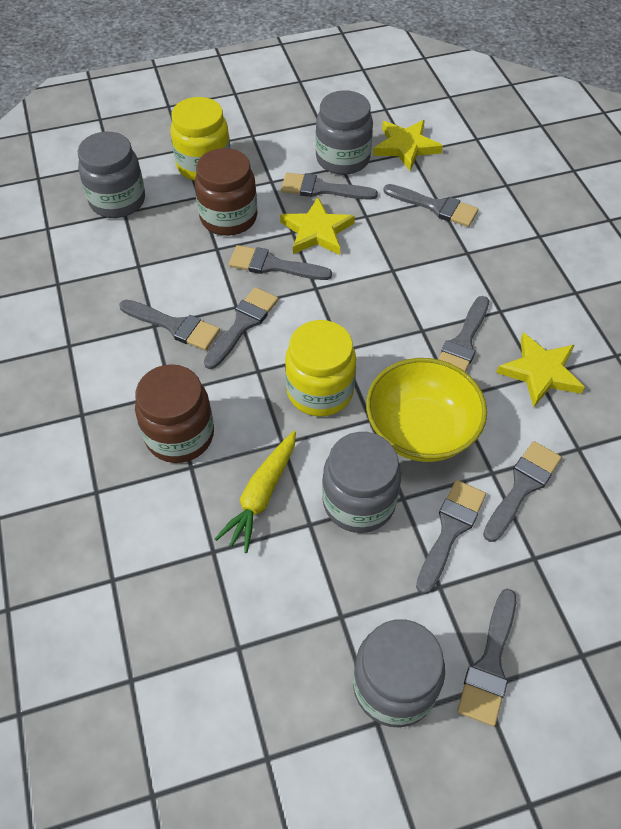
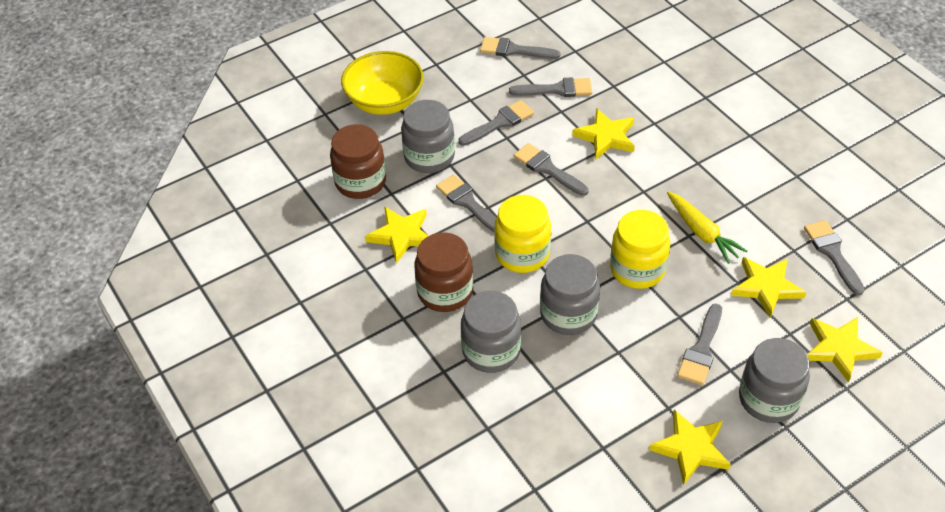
grey brush: 9 -> 7
yellow star: 3 -> 5

